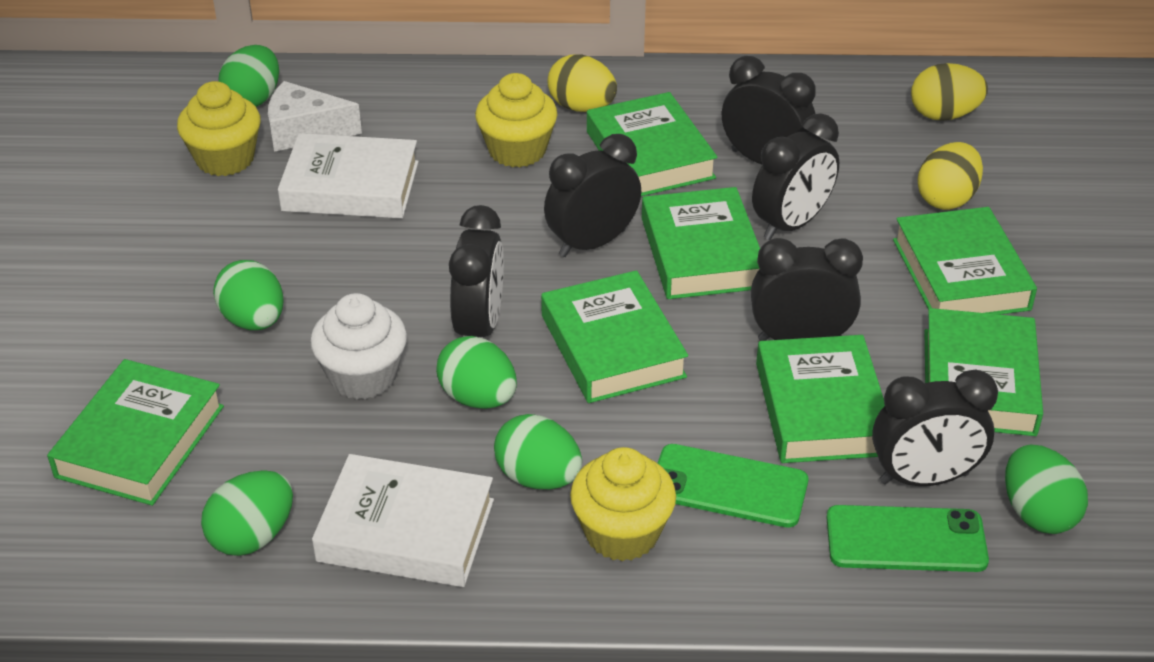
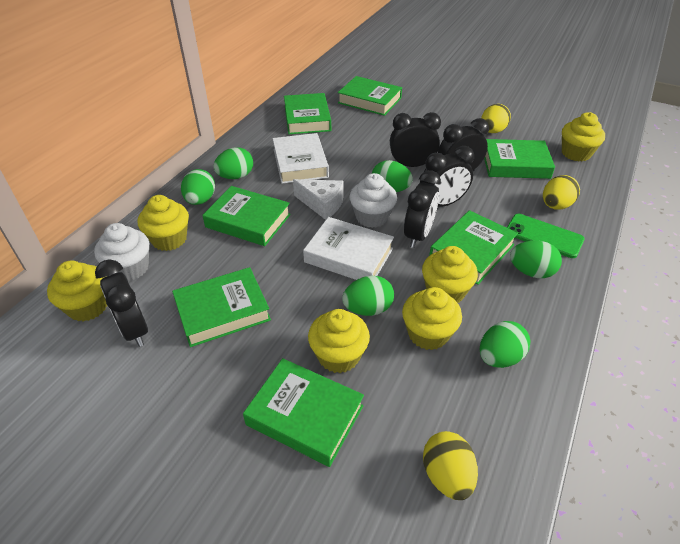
black clock: 6 -> 5
green phone: 2 -> 1
white cupcake: 1 -> 2
yellow cupcake: 3 -> 6

